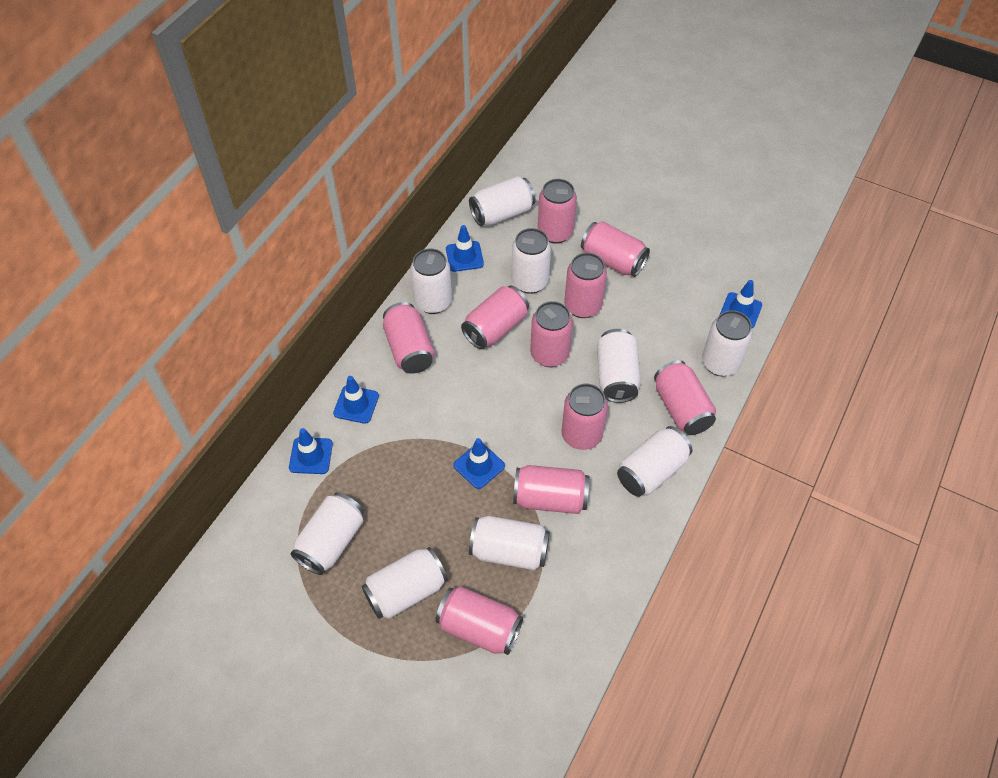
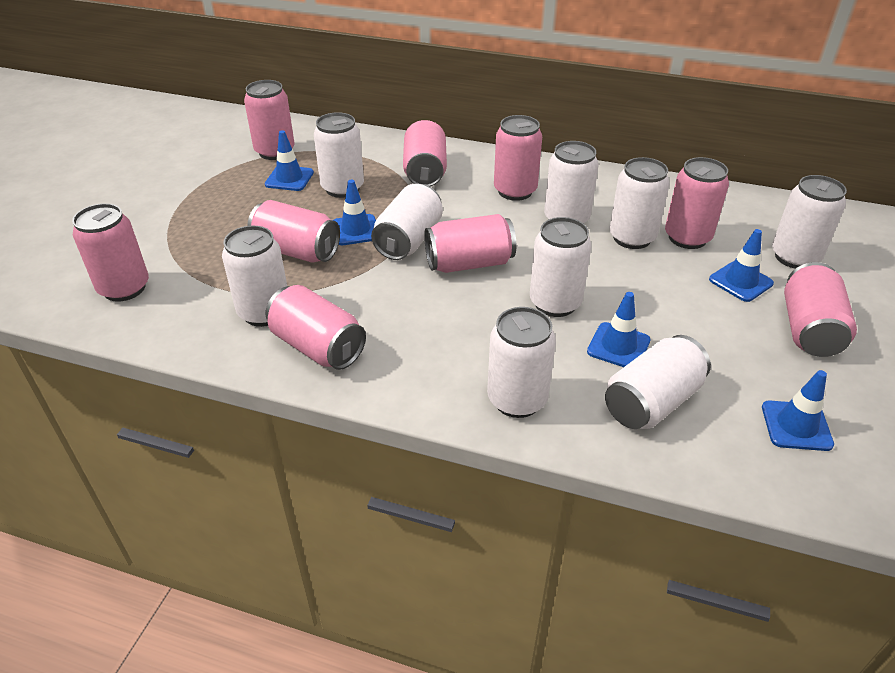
pink can: 10 -> 9

